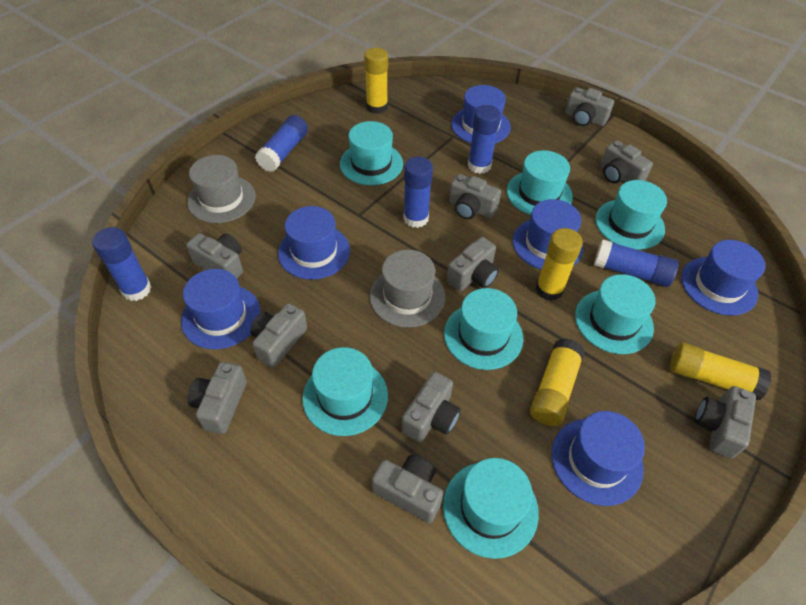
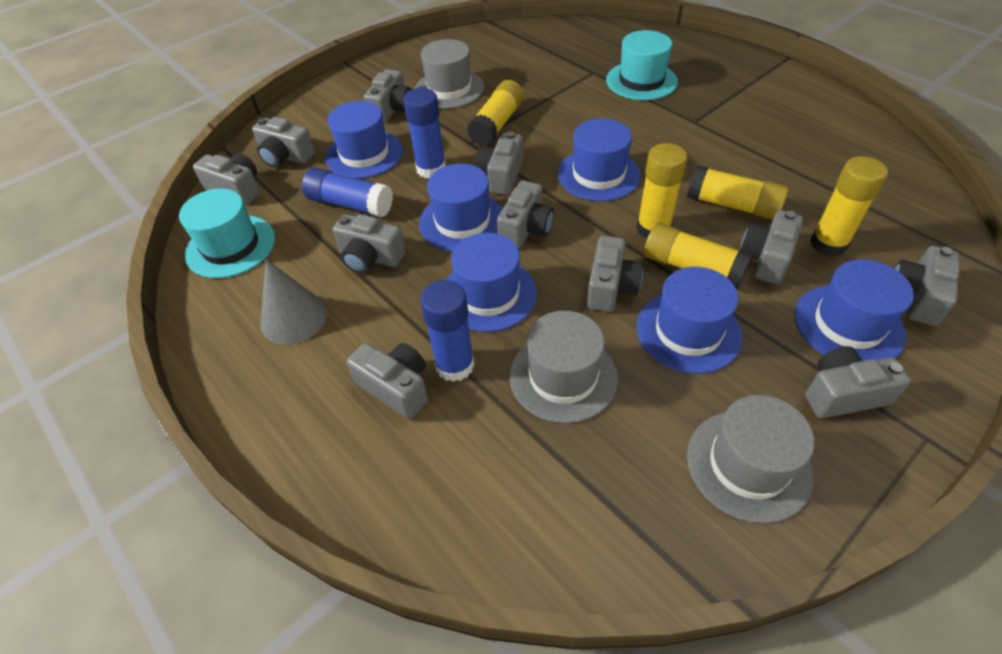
blue glue stick: 5 -> 3
grey camera: 10 -> 11
grey cone: 0 -> 1
grey hat: 2 -> 3
turquoise hat: 7 -> 2
yellow glue stick: 4 -> 5

